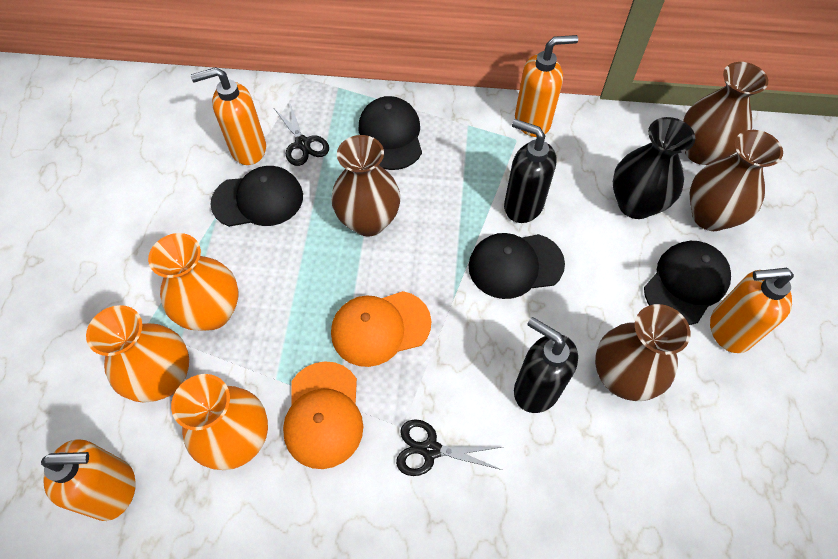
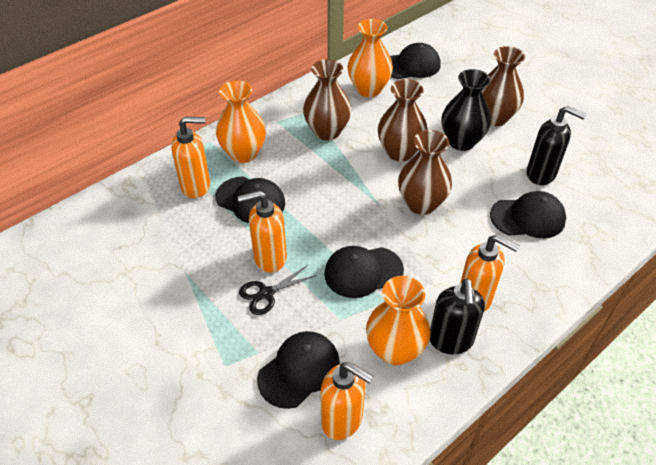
black cap: 4 -> 5
black scissors: 2 -> 1
orange cap: 2 -> 0

